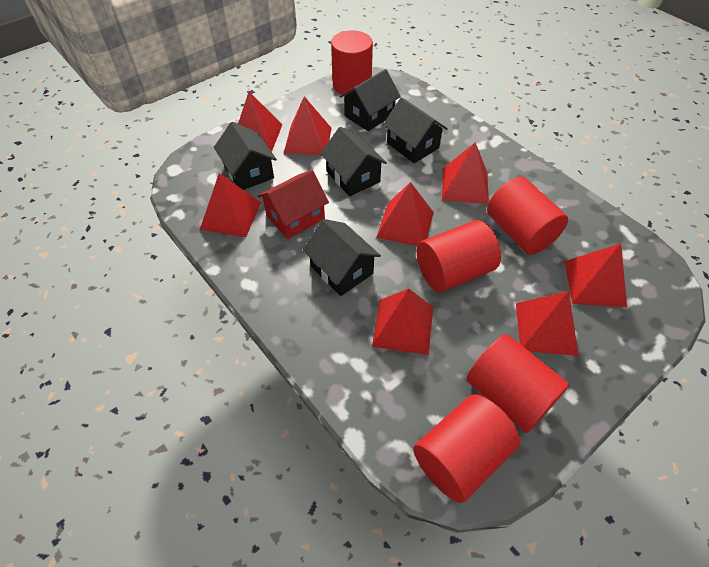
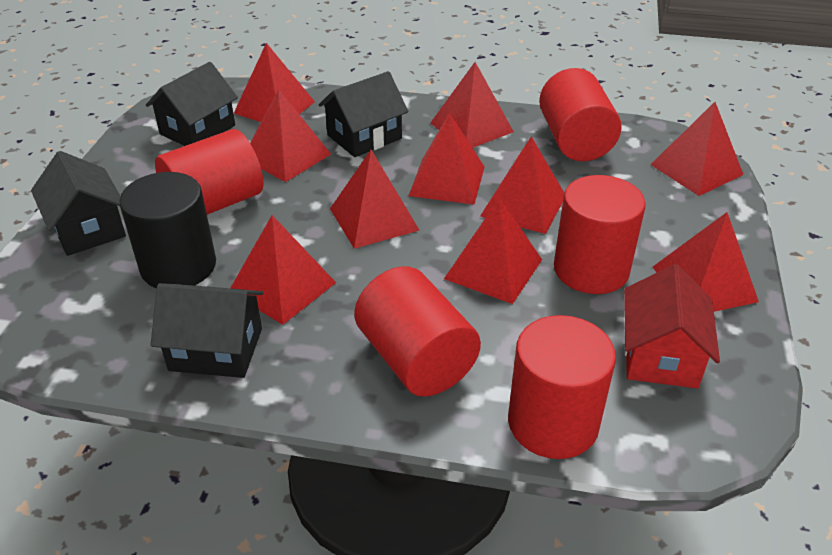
black cylinder: 0 -> 1
black house: 5 -> 4
red pyramid: 8 -> 10

